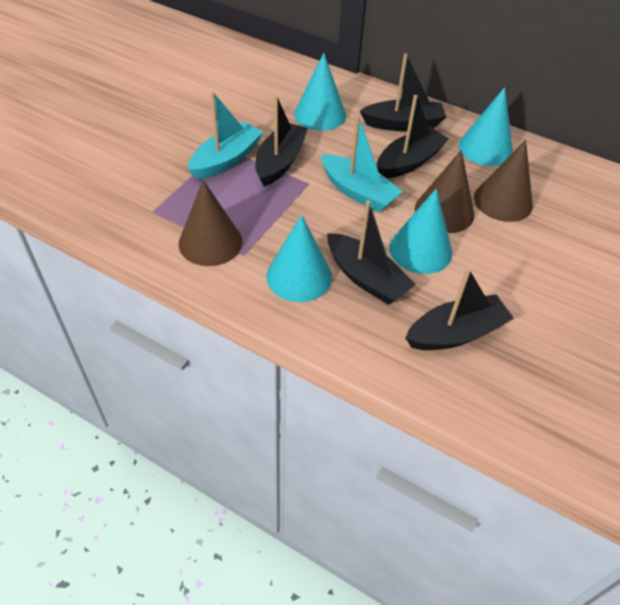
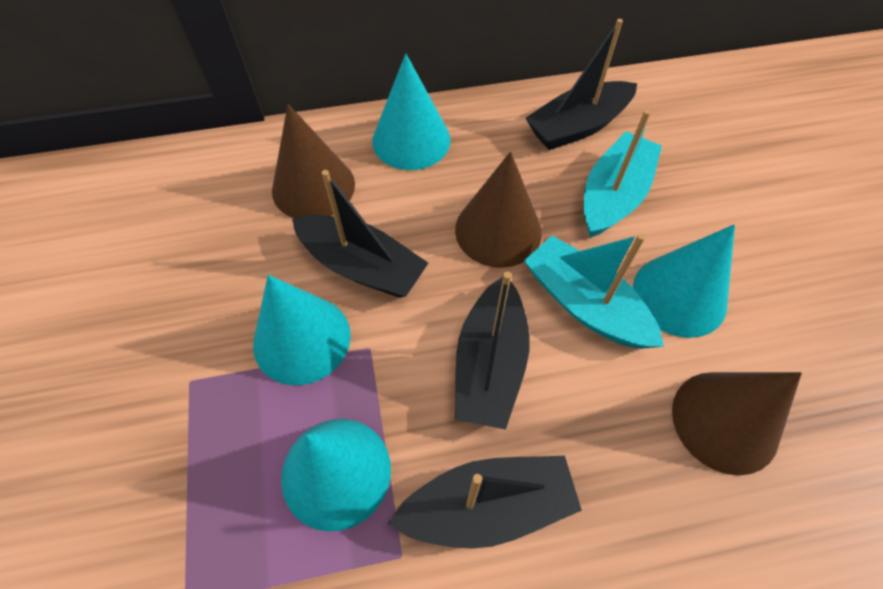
black boat: 5 -> 4

